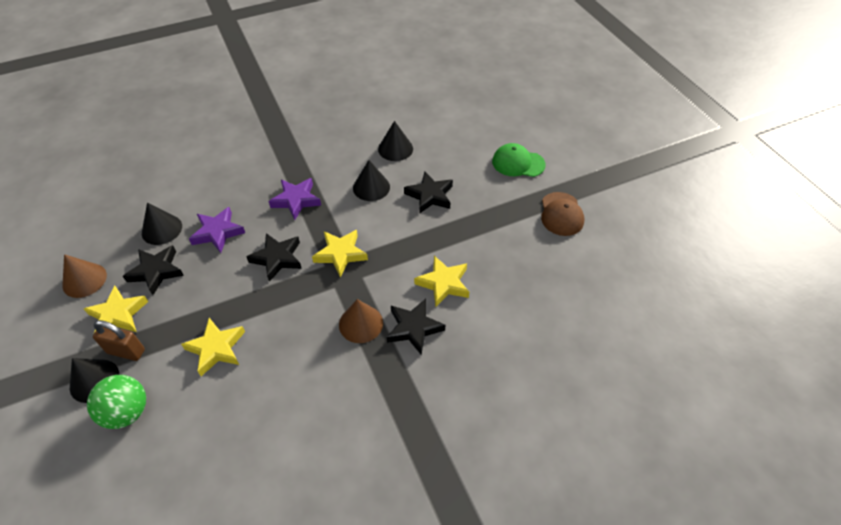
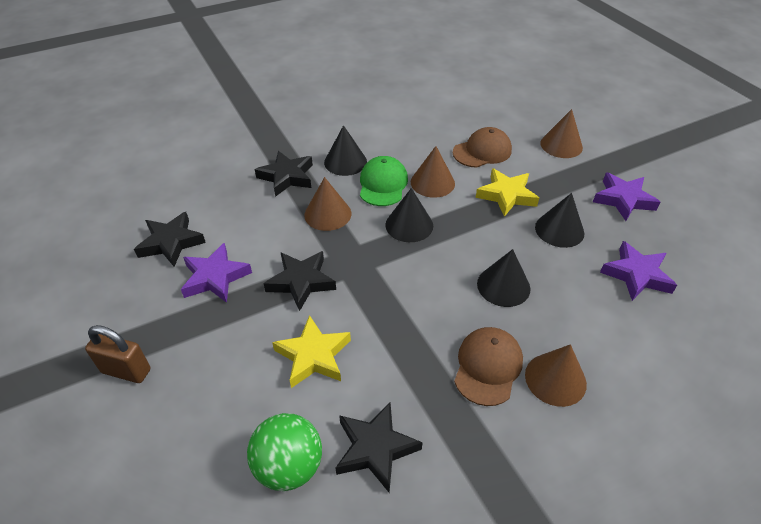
brown cap: 1 -> 2
brown cone: 2 -> 4
purple star: 2 -> 3
yellow star: 4 -> 2

